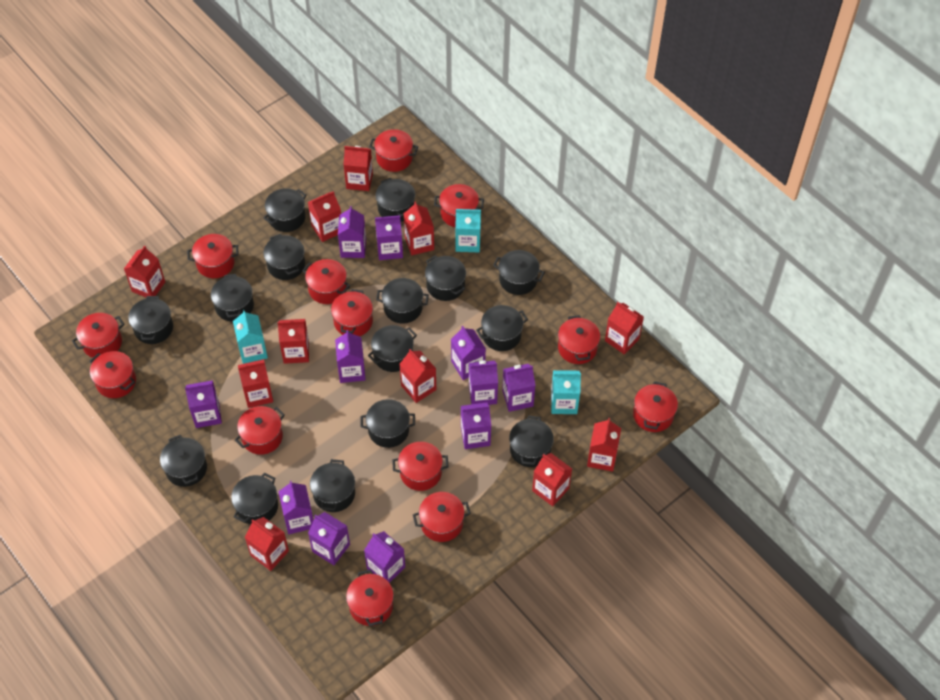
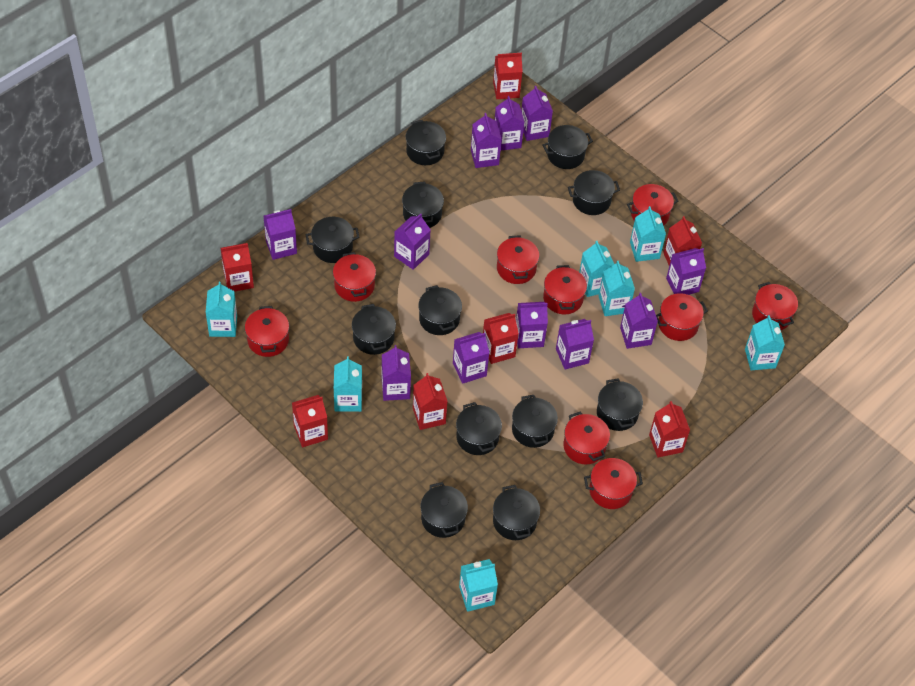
black pot: 15 -> 12
red carton: 11 -> 7
red pot: 13 -> 9
turquoise carton: 3 -> 7

